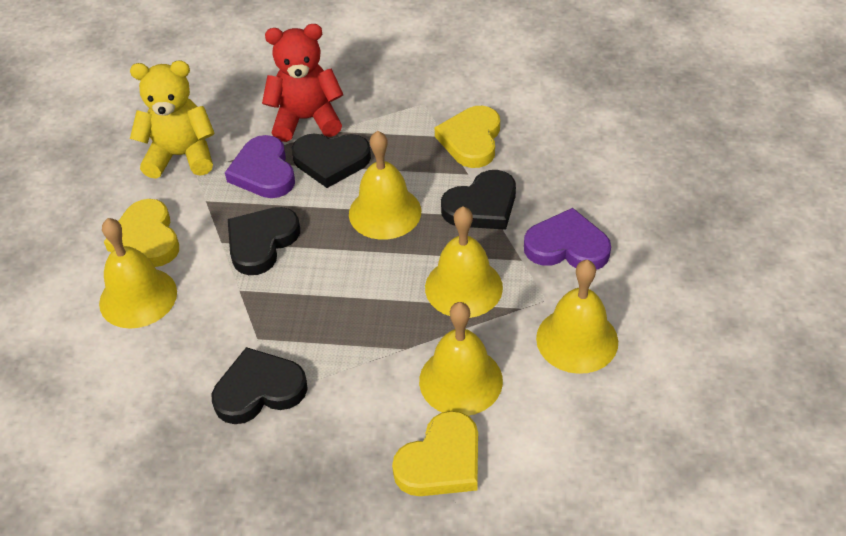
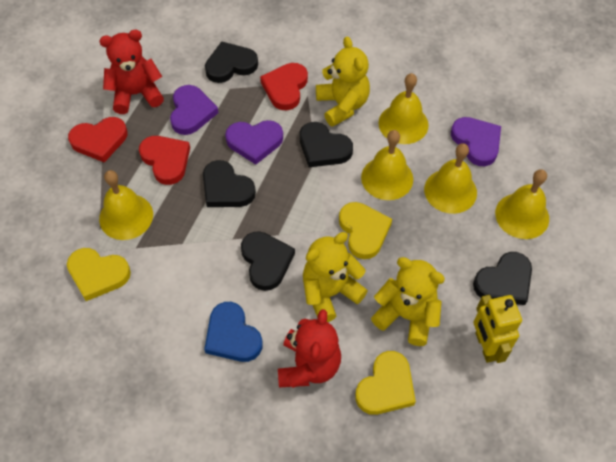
black heart: 4 -> 5
blue heart: 0 -> 1
purple heart: 2 -> 3
red heart: 0 -> 3
red teddy bear: 1 -> 2
yellow robot: 0 -> 1
yellow teddy bear: 1 -> 3

